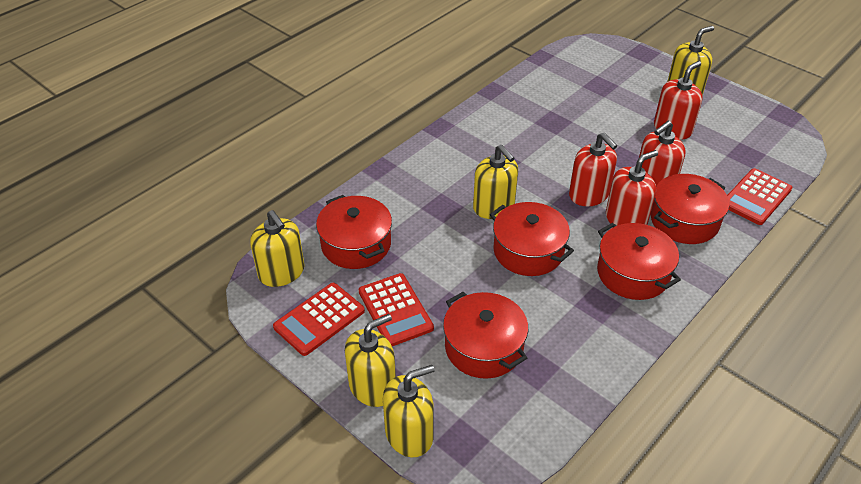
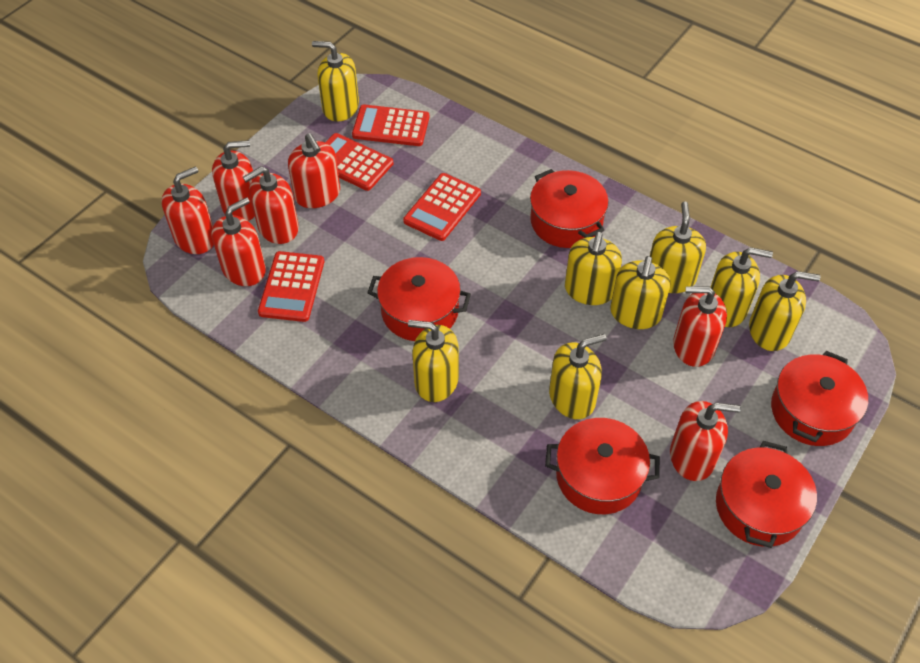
red calculator: 3 -> 4
red soap dispenser: 4 -> 7
yellow soap dispenser: 5 -> 8

